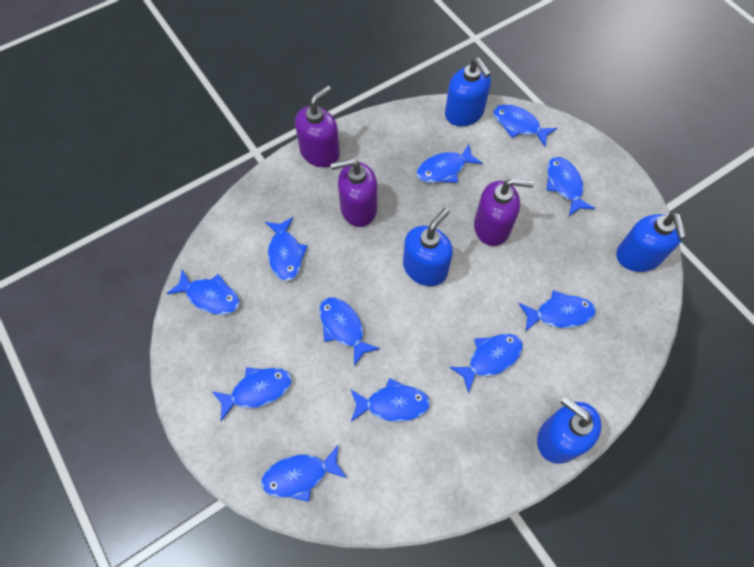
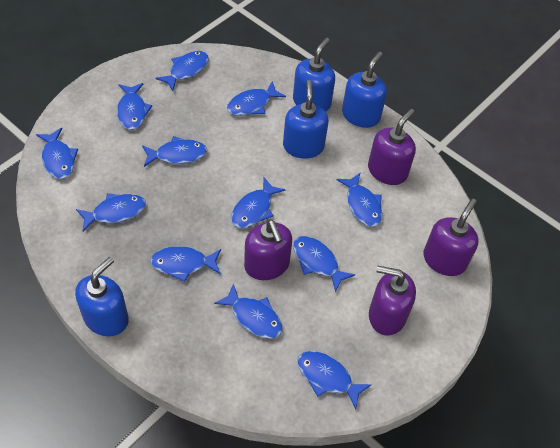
blue fish: 11 -> 12
purple soap dispenser: 3 -> 4

